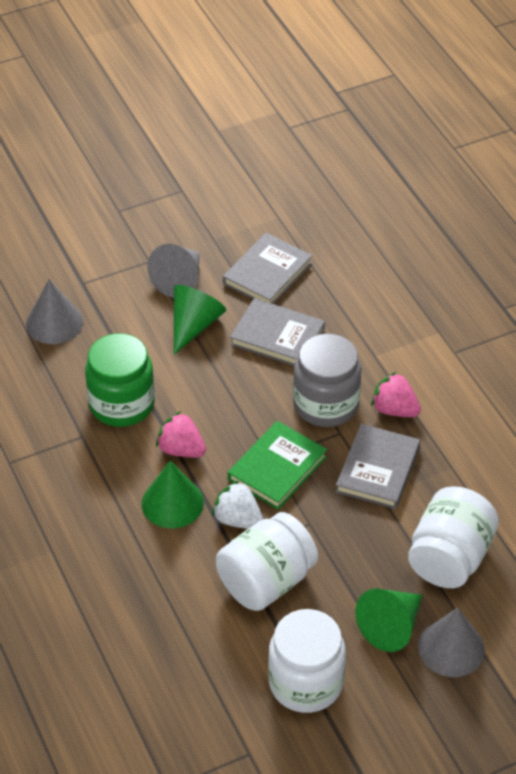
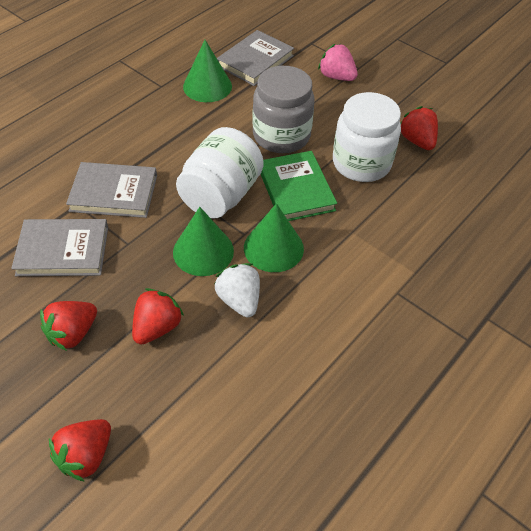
green jar: 1 -> 0
grey cone: 3 -> 0
pink strawberry: 2 -> 1
red strawberry: 0 -> 4
white jar: 3 -> 2

